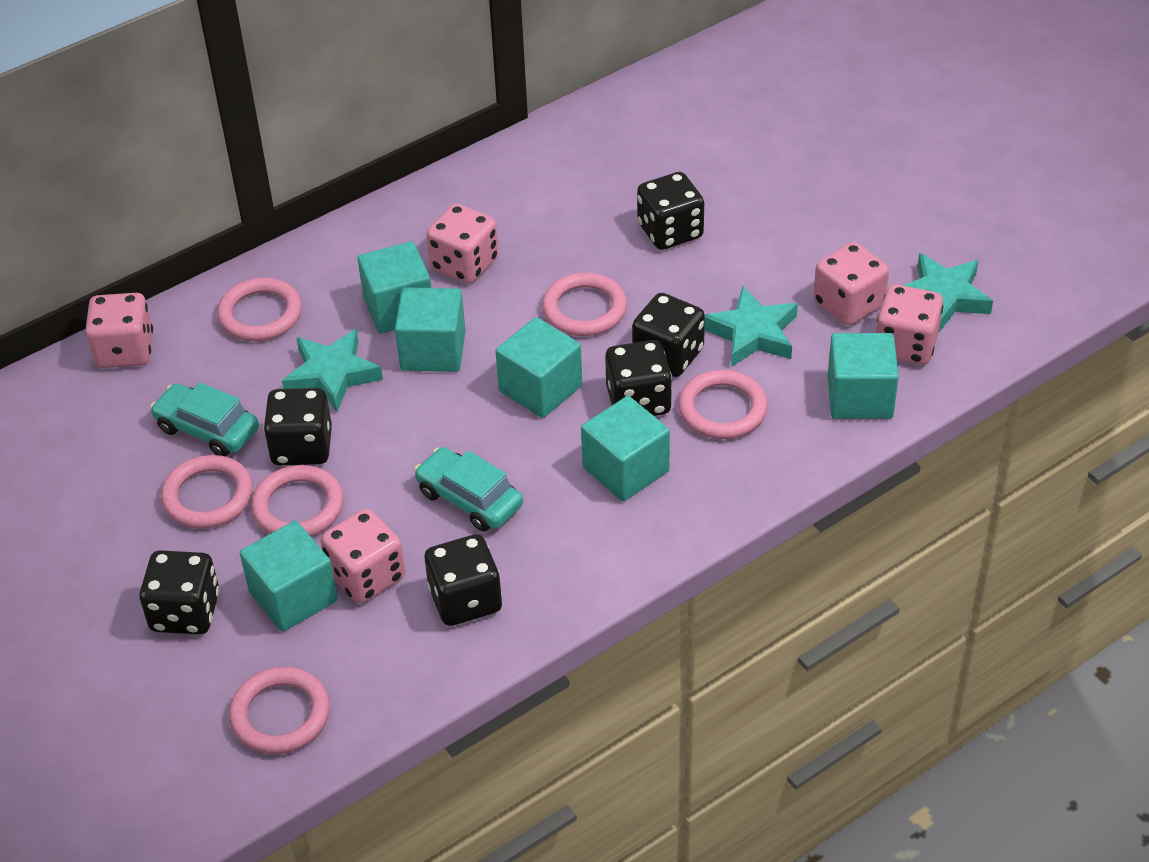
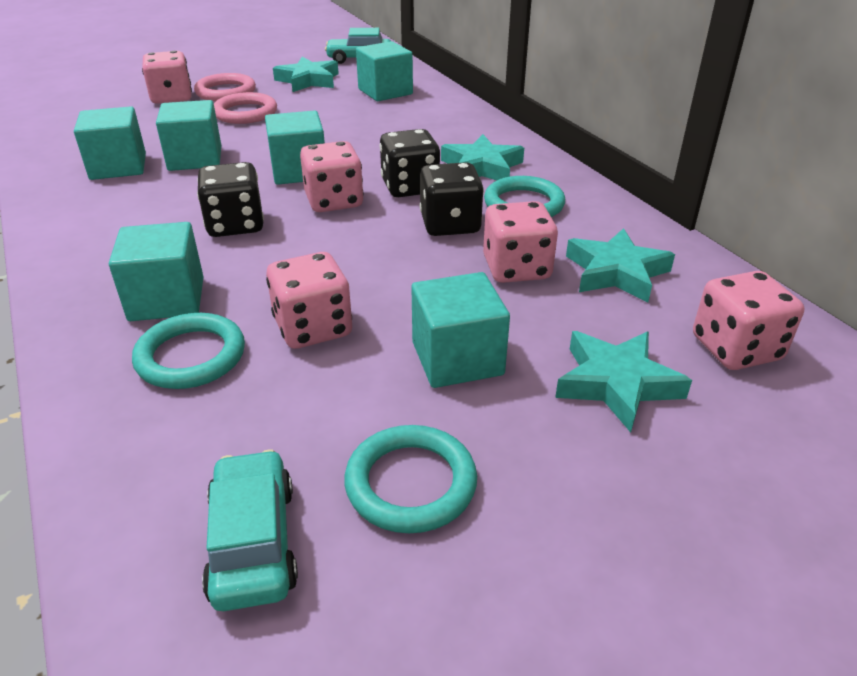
black dice: 6 -> 3
pink ring: 6 -> 2
turquoise ring: 0 -> 3
turquoise star: 3 -> 4

